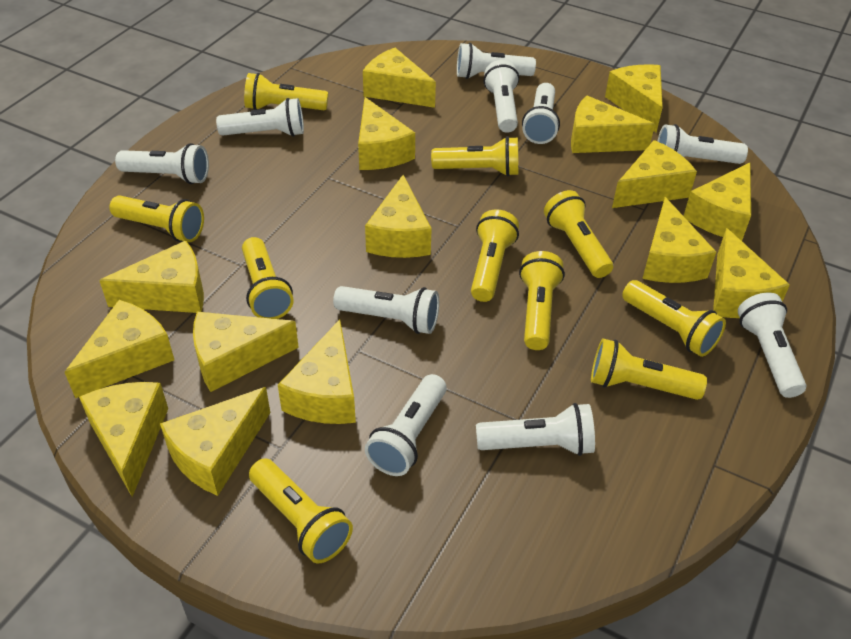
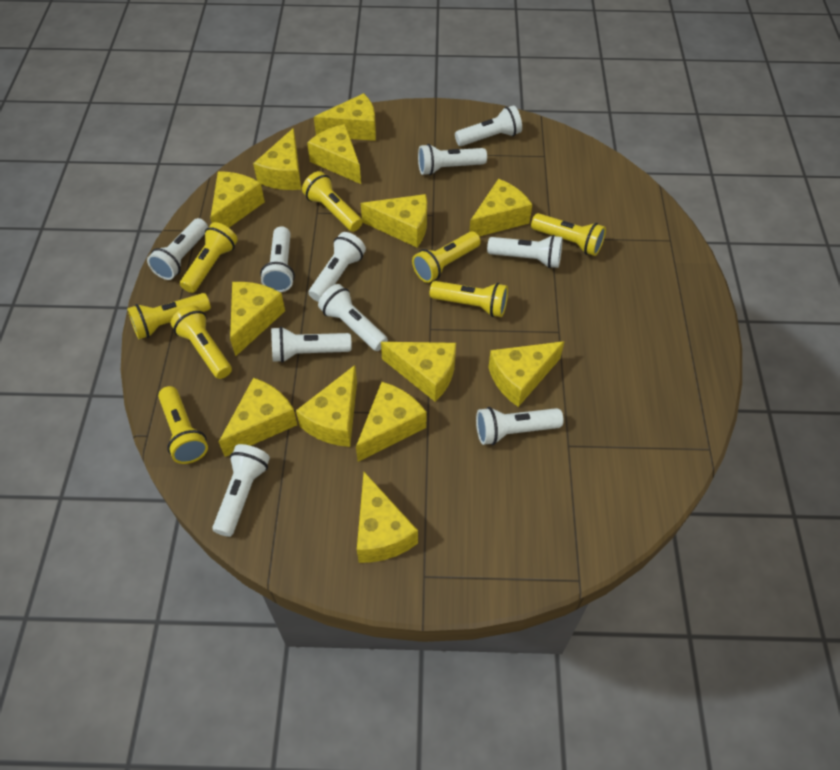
yellow cheese: 15 -> 13
yellow flashlight: 10 -> 8

